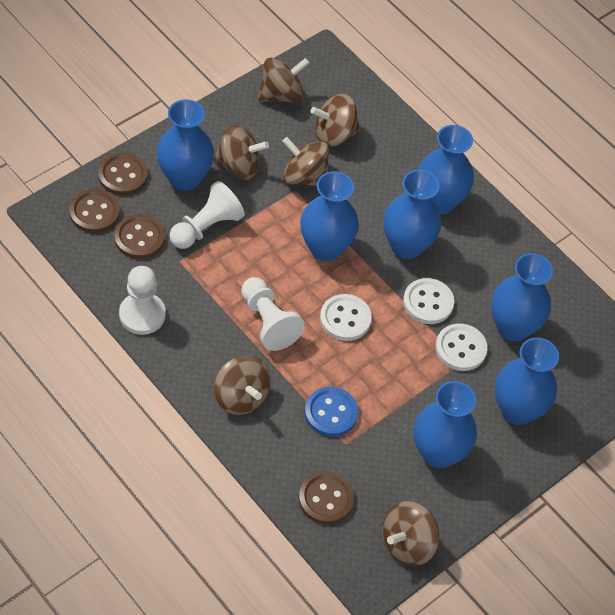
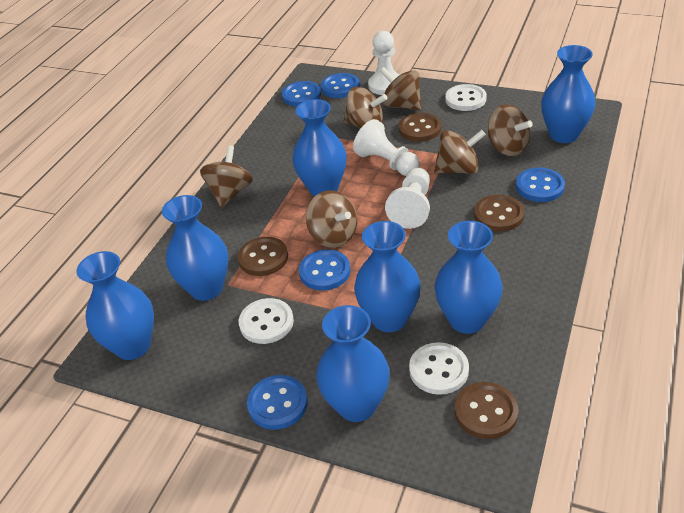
blue button: 1 -> 5

